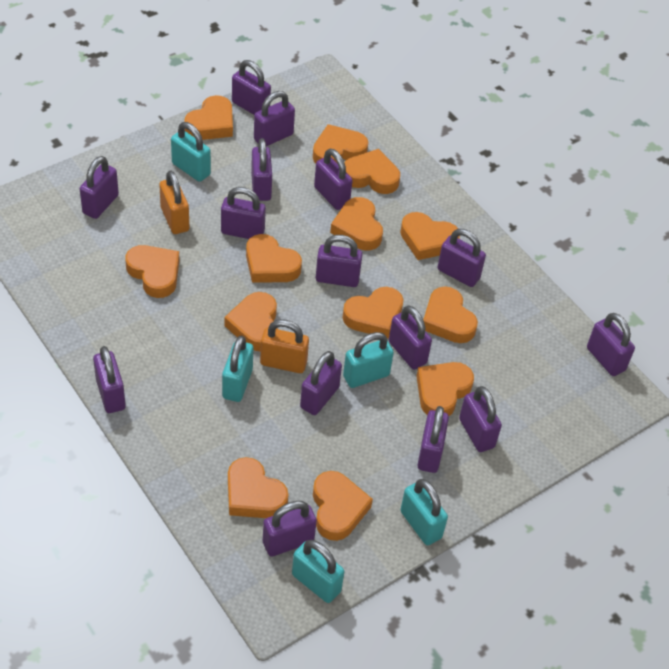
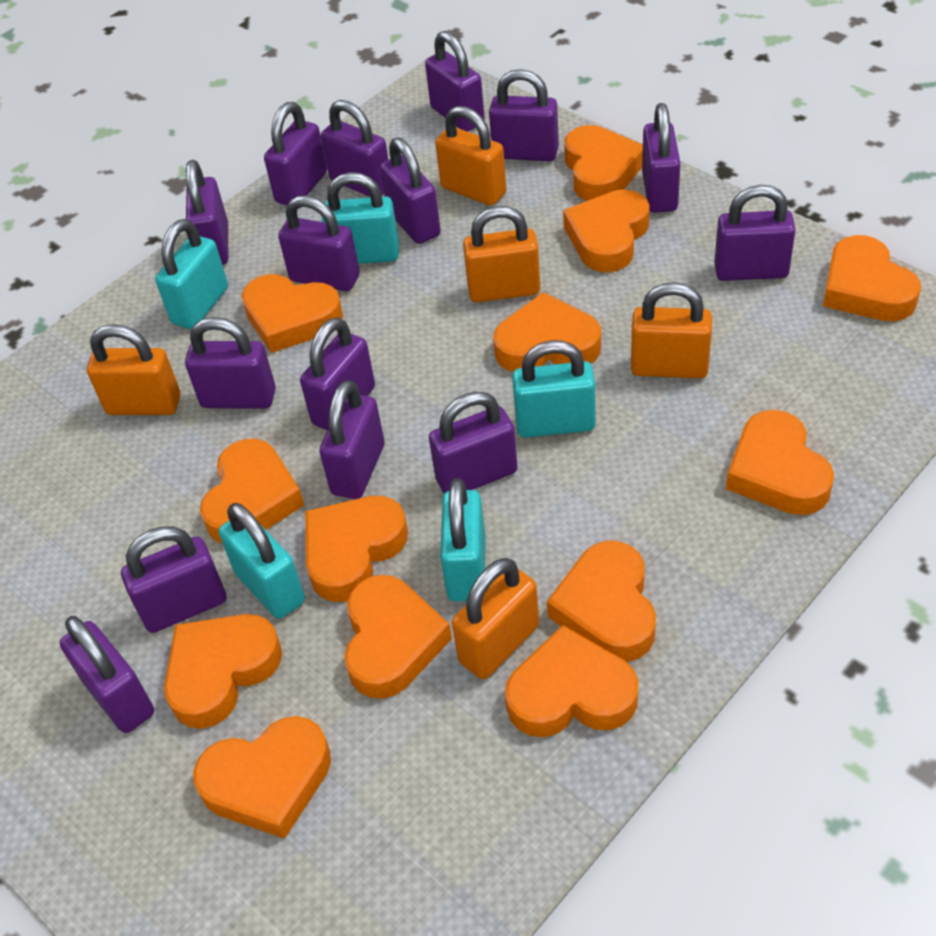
orange padlock: 2 -> 5

